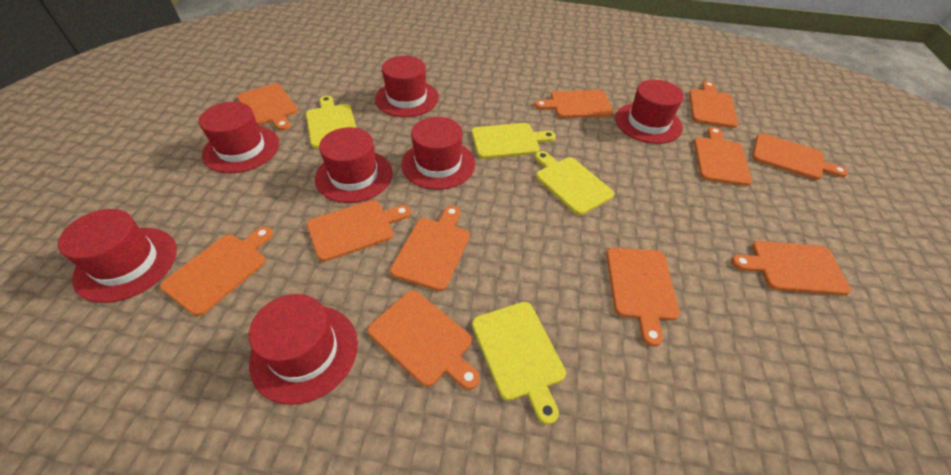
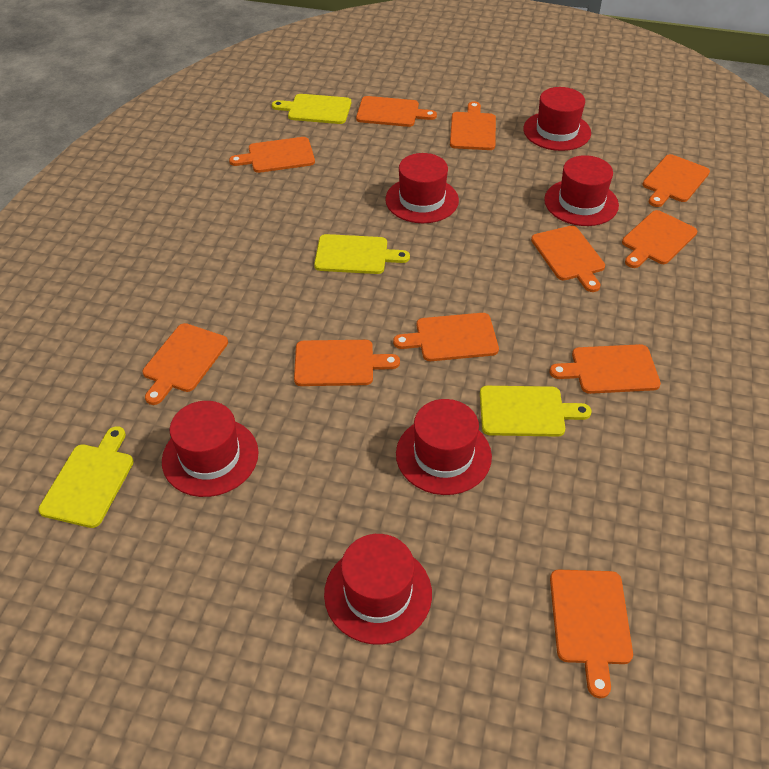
red hat: 7 -> 6

